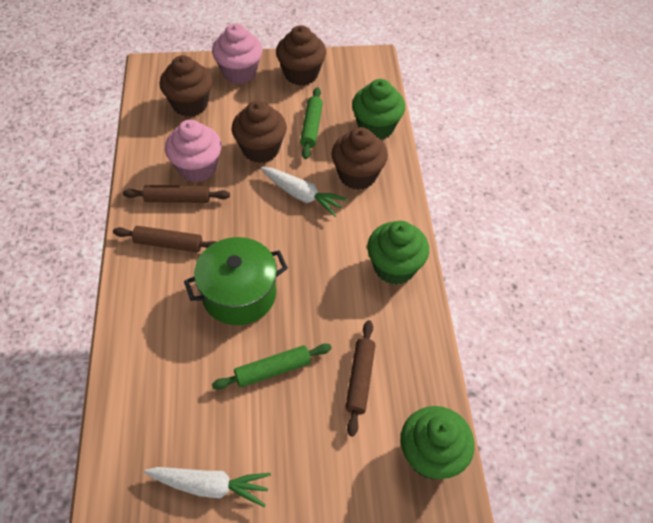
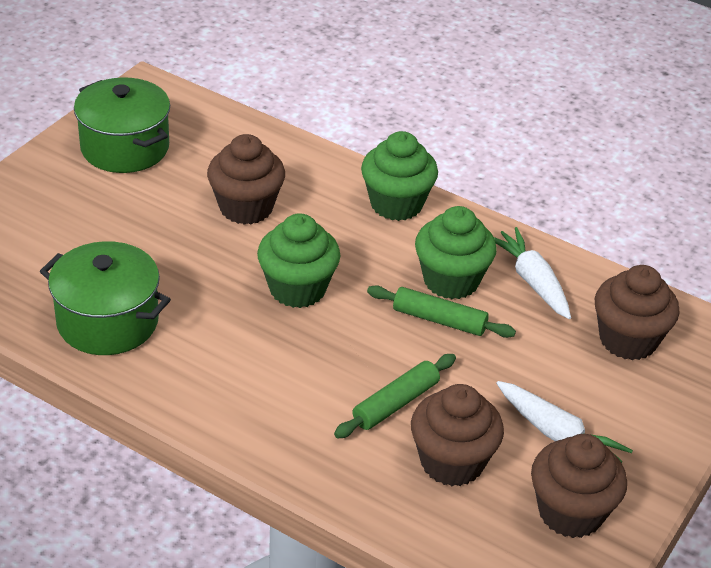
brown rolling pin: 3 -> 0
green pot: 1 -> 2
pink cupcake: 2 -> 0

